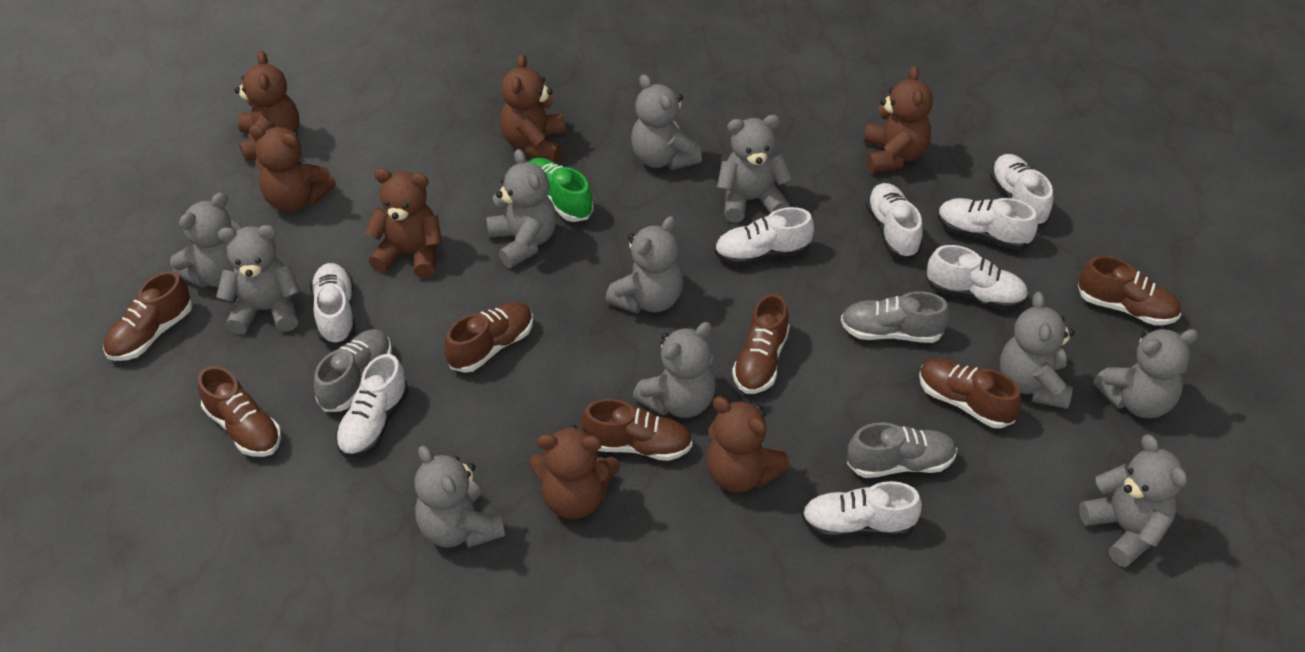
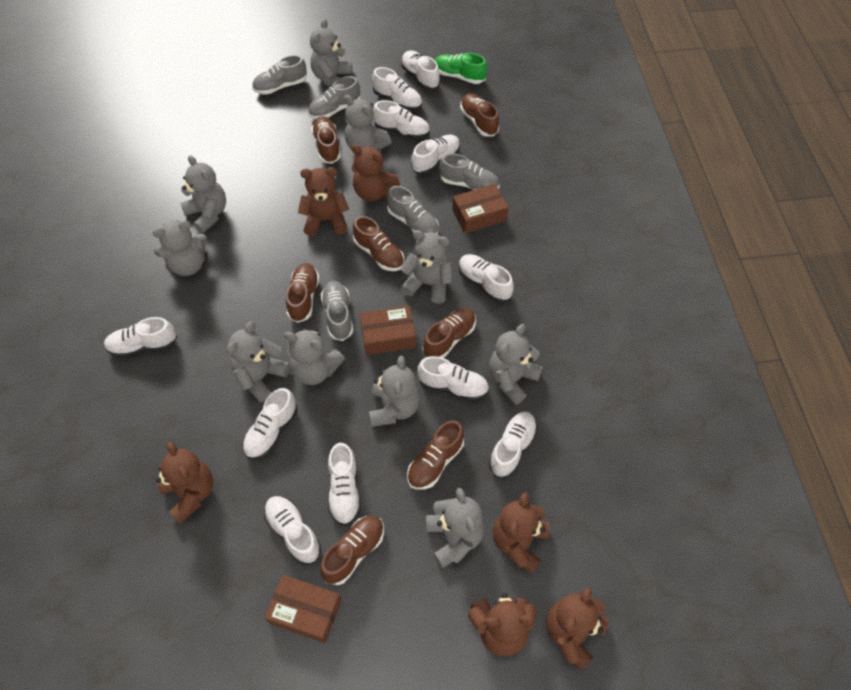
brown box: 0 -> 3
brown teddy bear: 7 -> 6
grey shoe: 3 -> 5
grey teddy bear: 11 -> 10
white shoe: 8 -> 11

